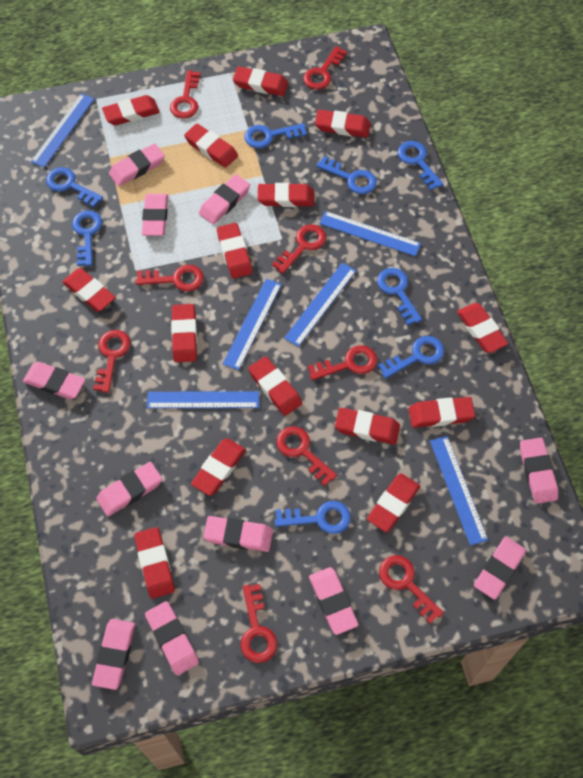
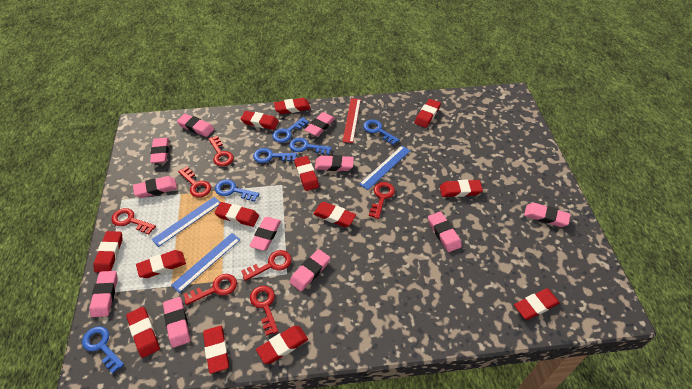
blue key: 8 -> 6
blue ruler: 6 -> 3
red eraser: 15 -> 13
red key: 9 -> 7
red ruler: 0 -> 1

